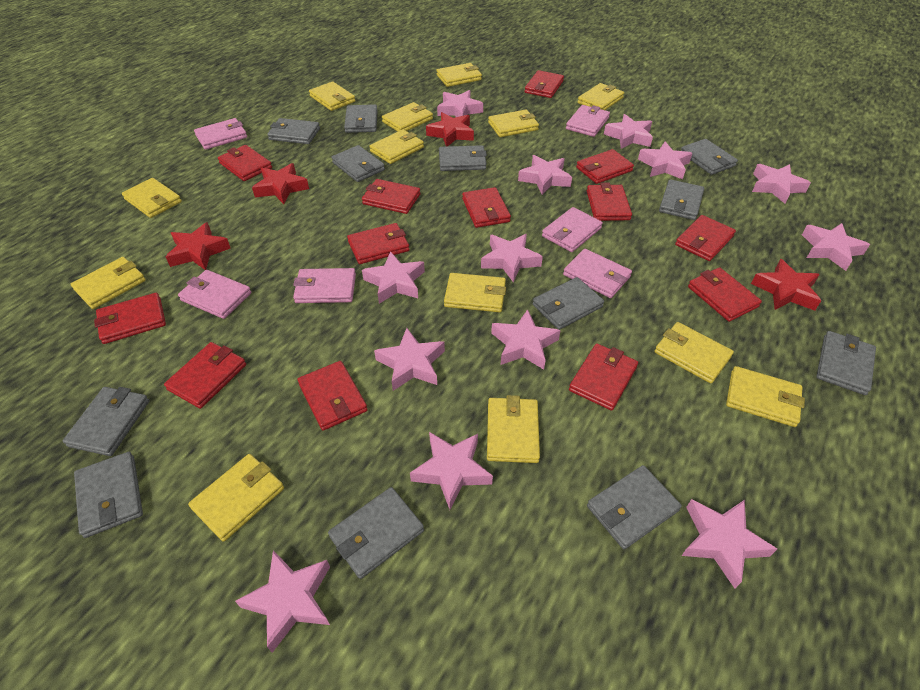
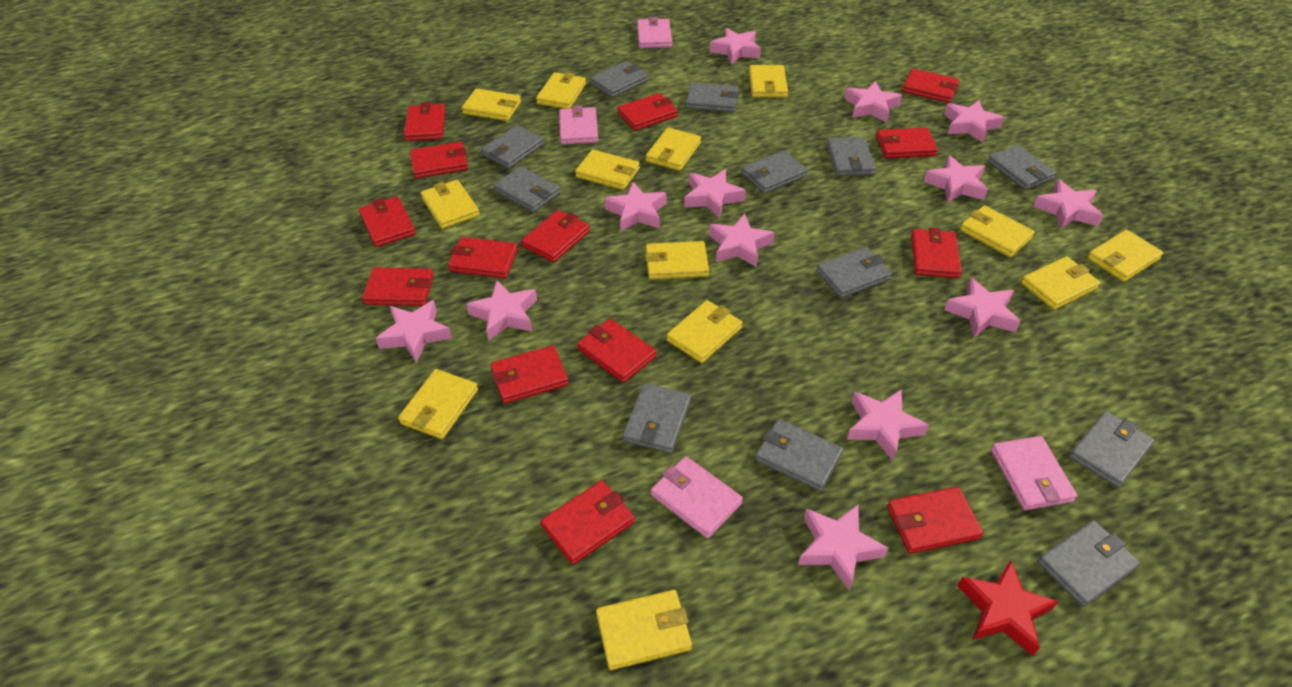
pink wallet: 6 -> 4
red star: 4 -> 1
red wallet: 13 -> 14

